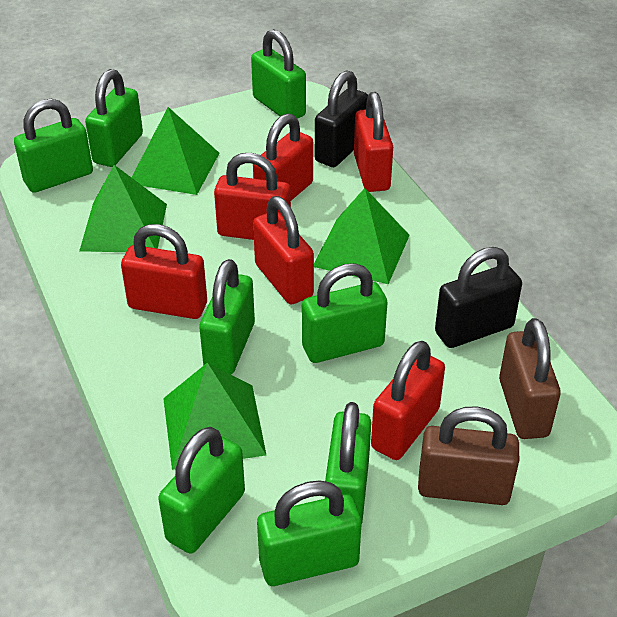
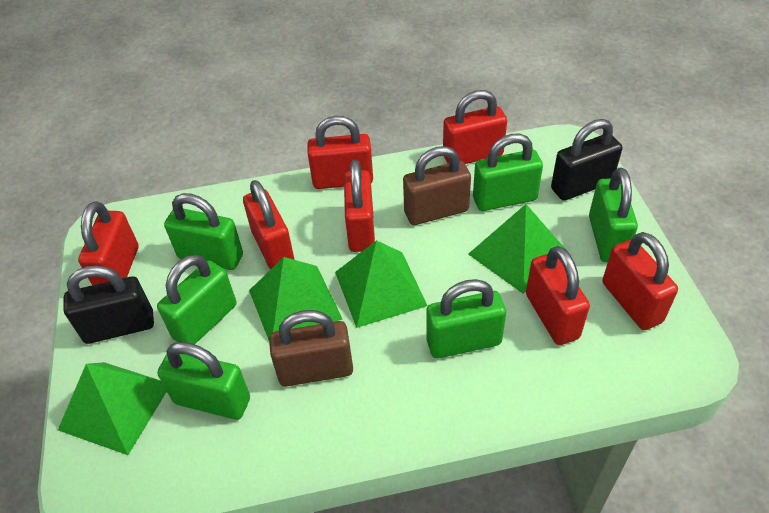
green padlock: 8 -> 6
red padlock: 6 -> 7

